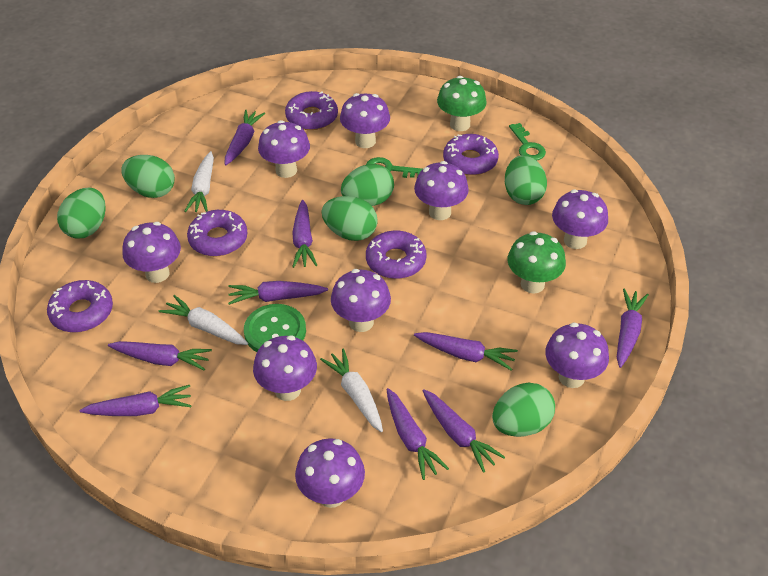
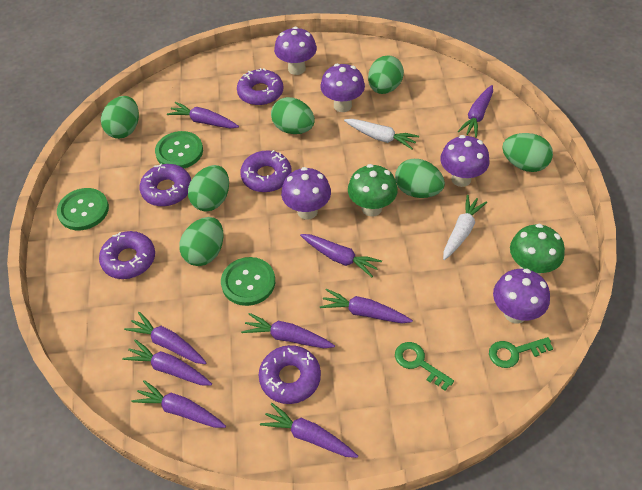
green button: 1 -> 3
green egg: 6 -> 7
purple mushroom: 9 -> 5
white carrot: 3 -> 2

